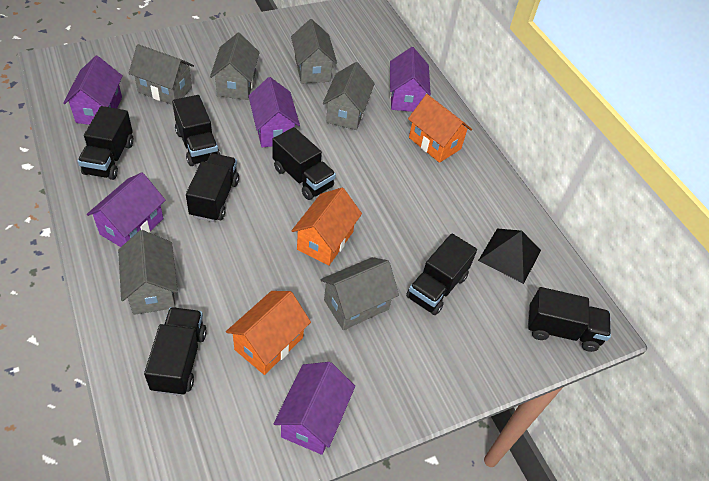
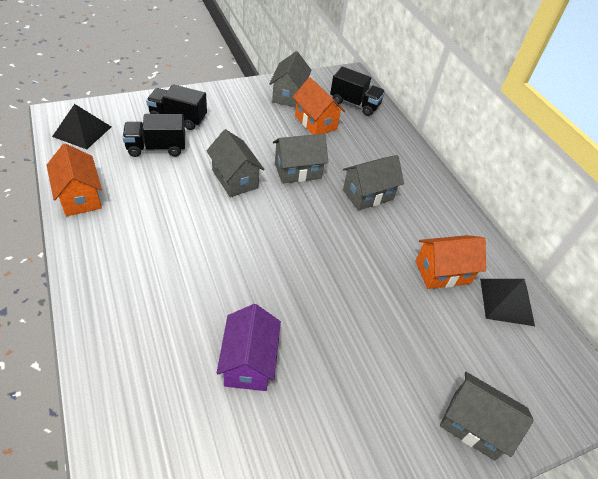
black pyramid: 1 -> 2
black truck: 7 -> 3
grey house: 6 -> 5
purple house: 5 -> 1

